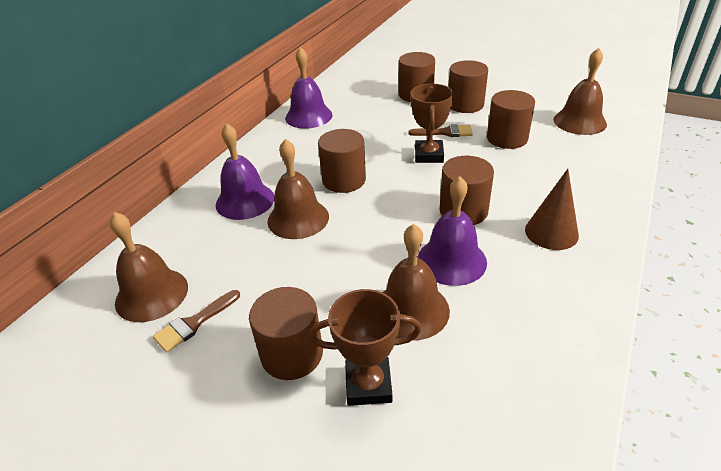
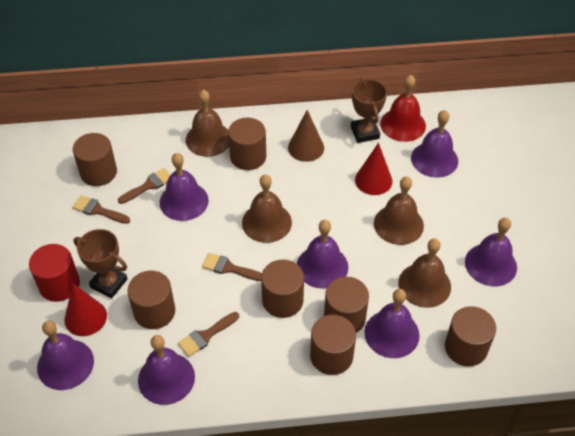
brown brush: 2 -> 4
brown cylinder: 6 -> 7
purple bell: 3 -> 7
red bell: 0 -> 1
red cone: 0 -> 2
red cylinder: 0 -> 1

